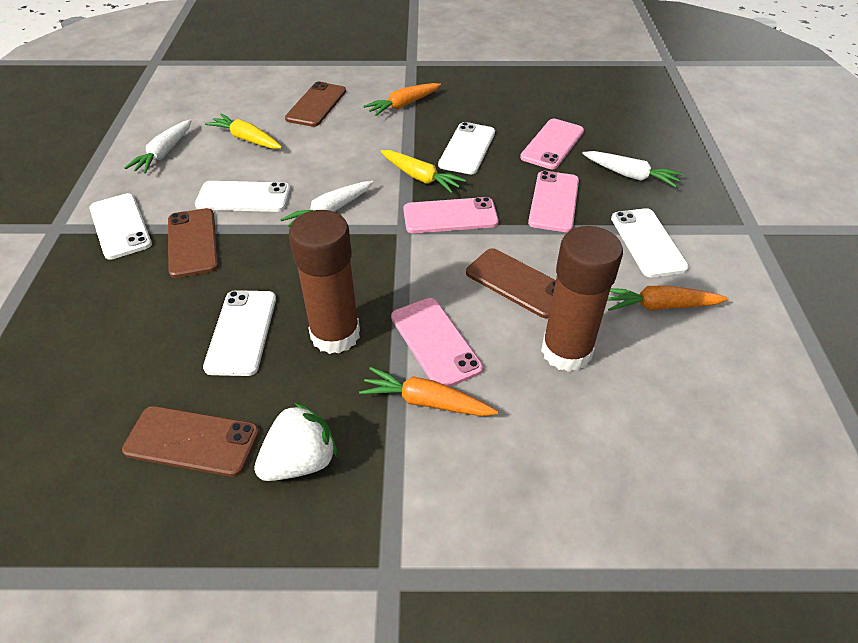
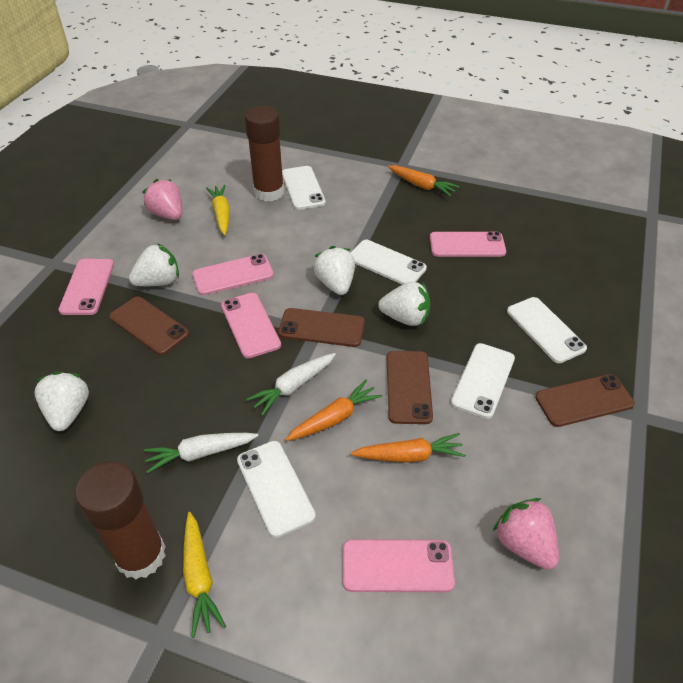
pink phone: 4 -> 5
pink strawberry: 0 -> 2
white carrot: 3 -> 2
white strawberry: 1 -> 4

